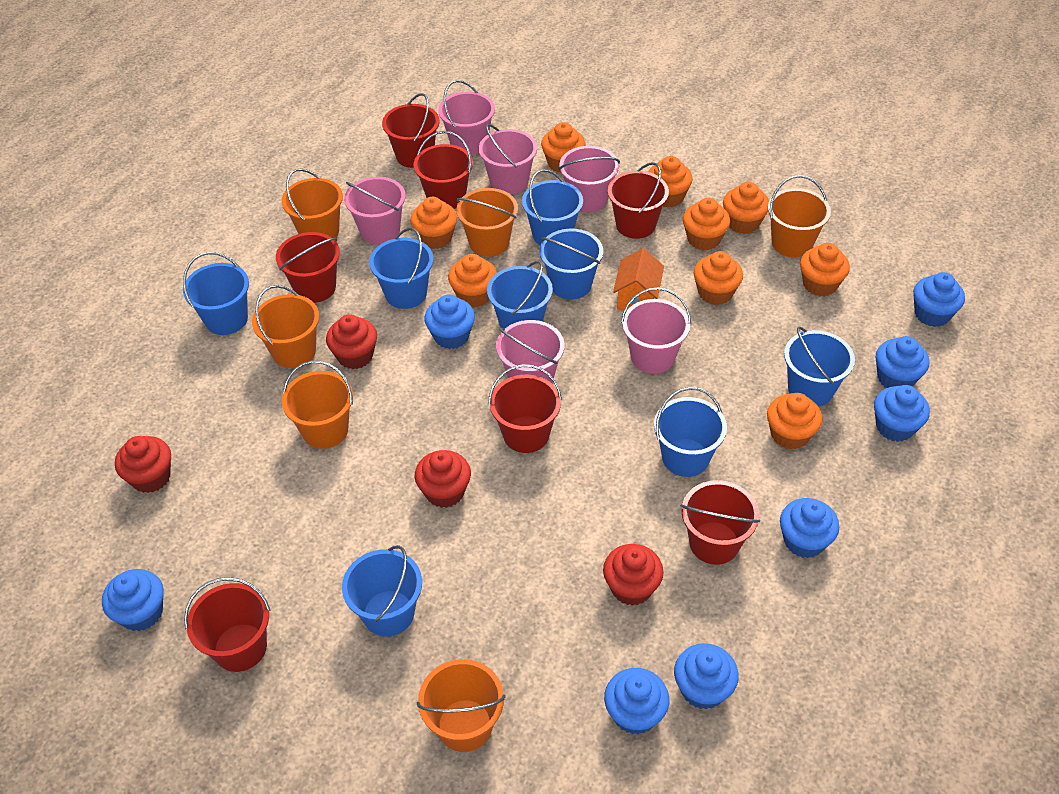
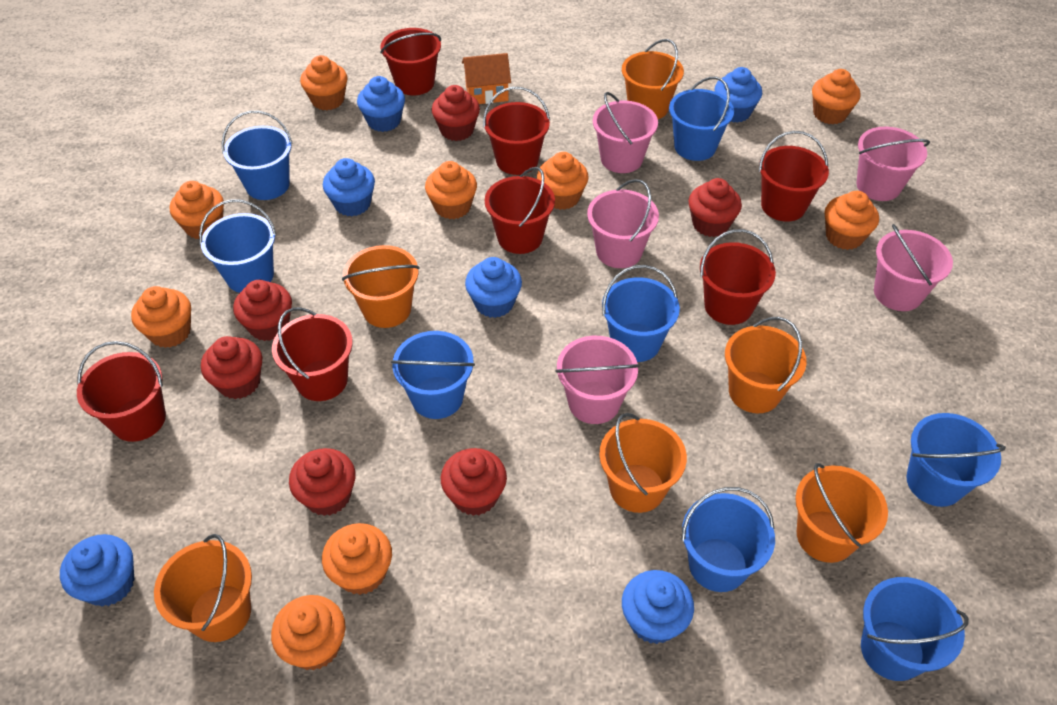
blue cupcake: 8 -> 6
pink bucket: 6 -> 5
red cupcake: 4 -> 6

